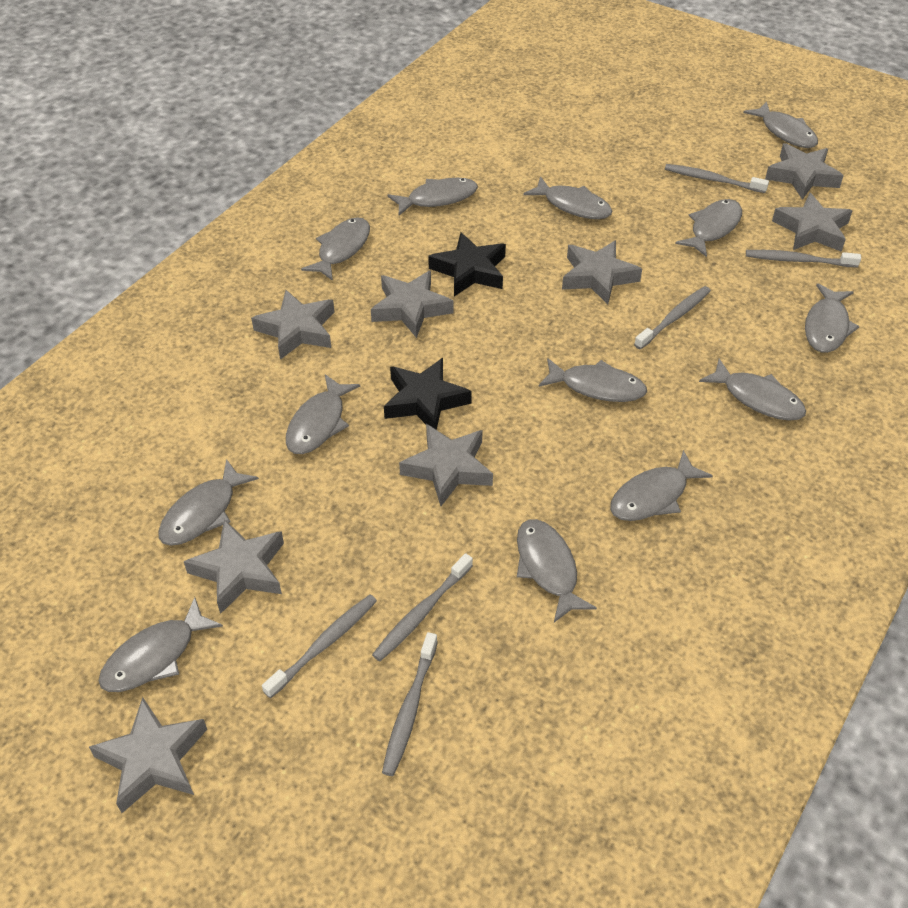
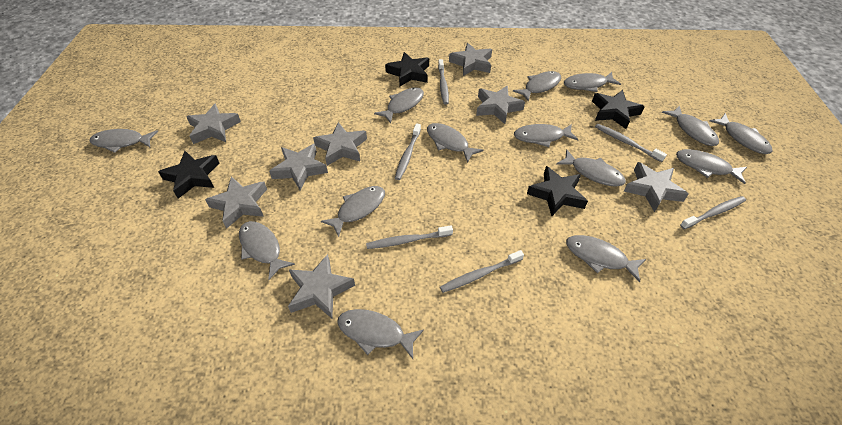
black star: 2 -> 4
grey fish: 13 -> 14

